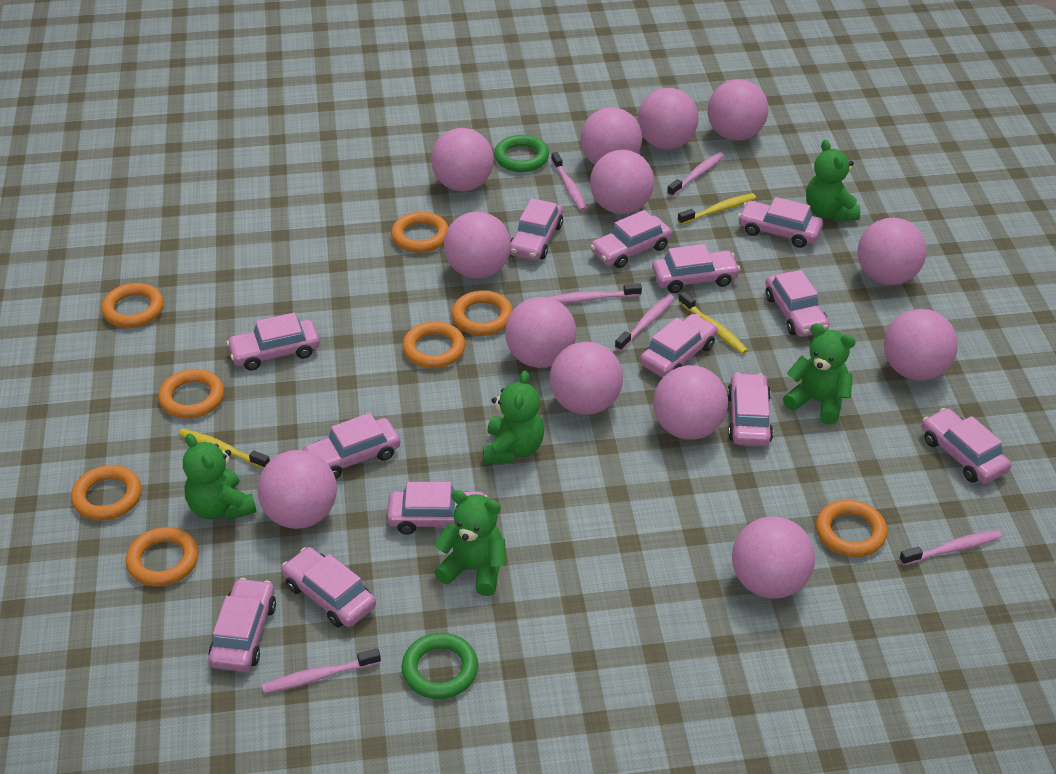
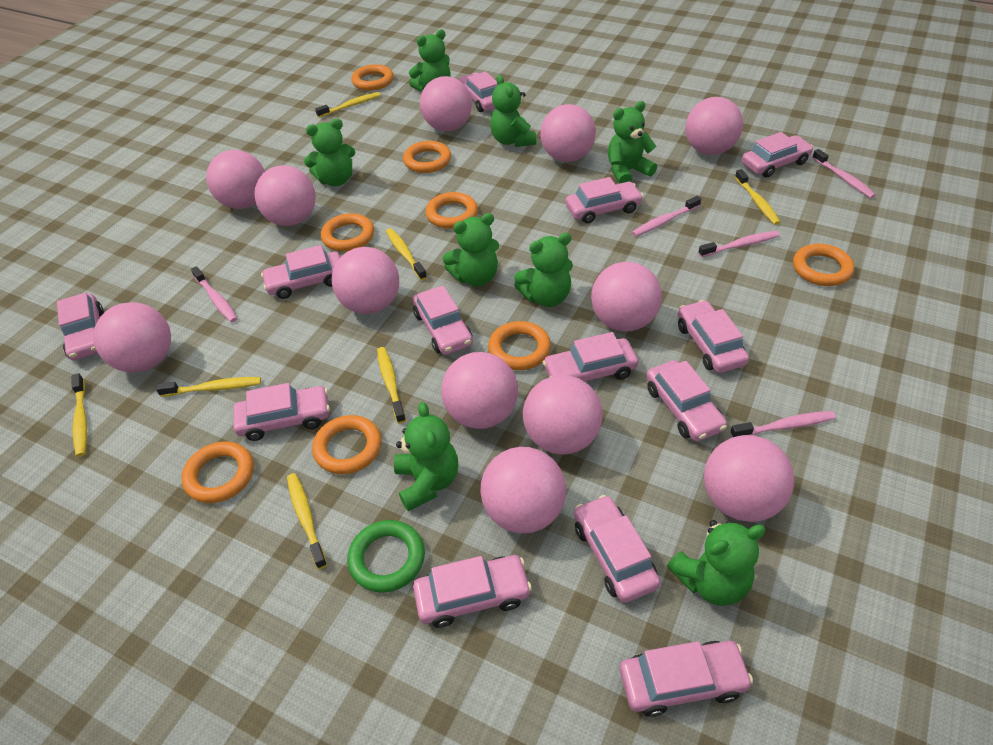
green ring: 2 -> 1
green teddy bear: 5 -> 8
pink ball: 13 -> 12
pink toothbrush: 6 -> 5
yellow toothbrush: 3 -> 7

